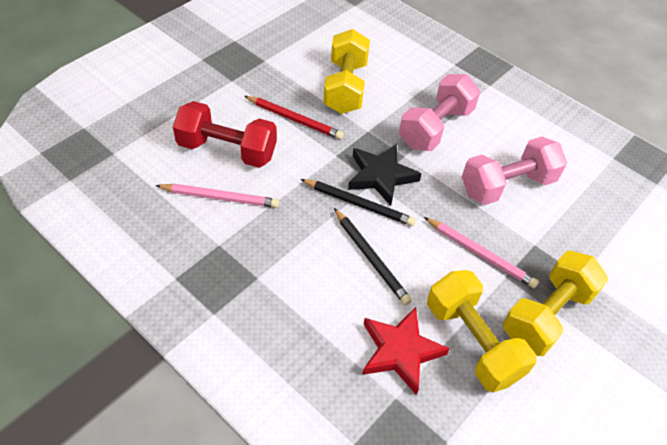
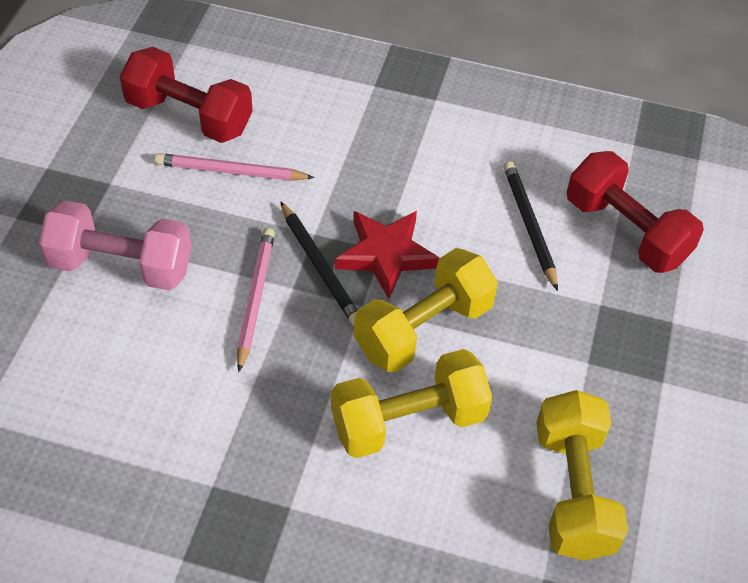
black star: 1 -> 0
pink dumbbell: 2 -> 1
red dumbbell: 1 -> 2
red pencil: 1 -> 0

